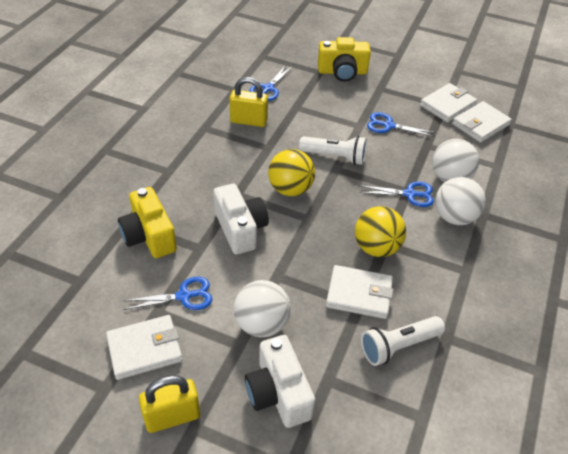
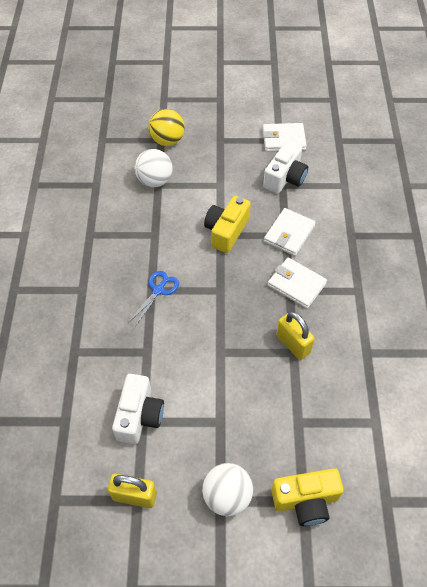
blue scissors: 4 -> 1
white ball: 3 -> 2
white flashlight: 2 -> 0
white wallet: 4 -> 3
yellow ball: 2 -> 1

